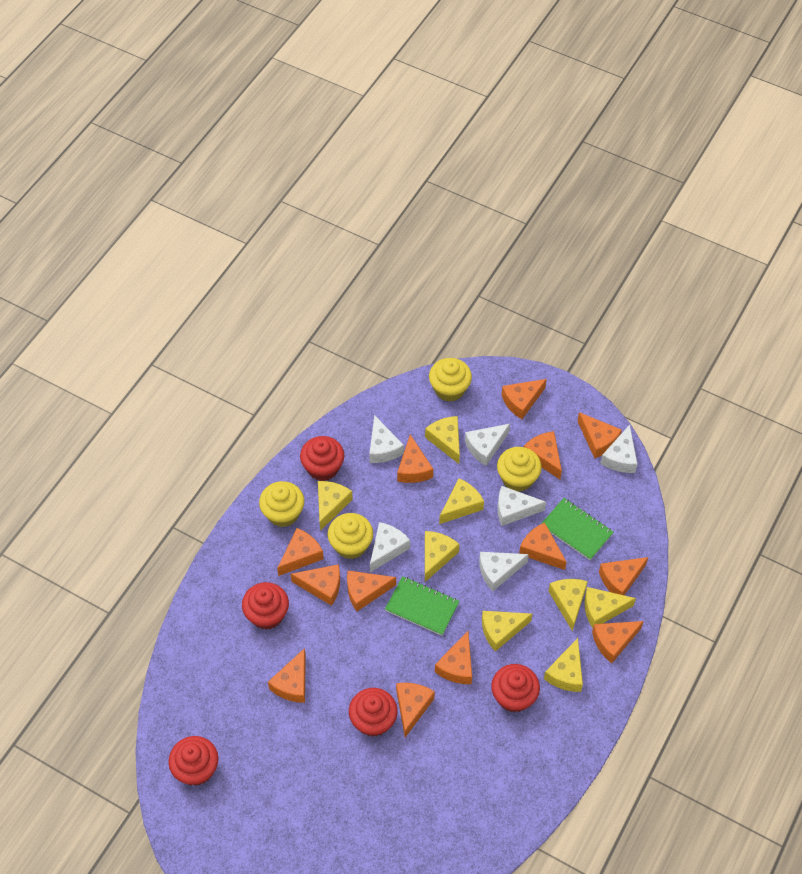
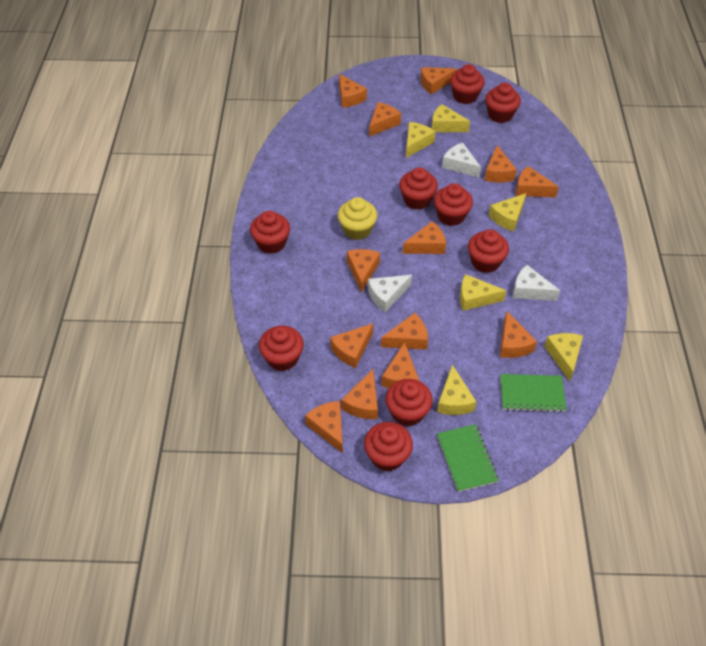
red cupcake: 5 -> 9
white cheese: 6 -> 3
yellow cheese: 8 -> 6
yellow cupcake: 4 -> 1

